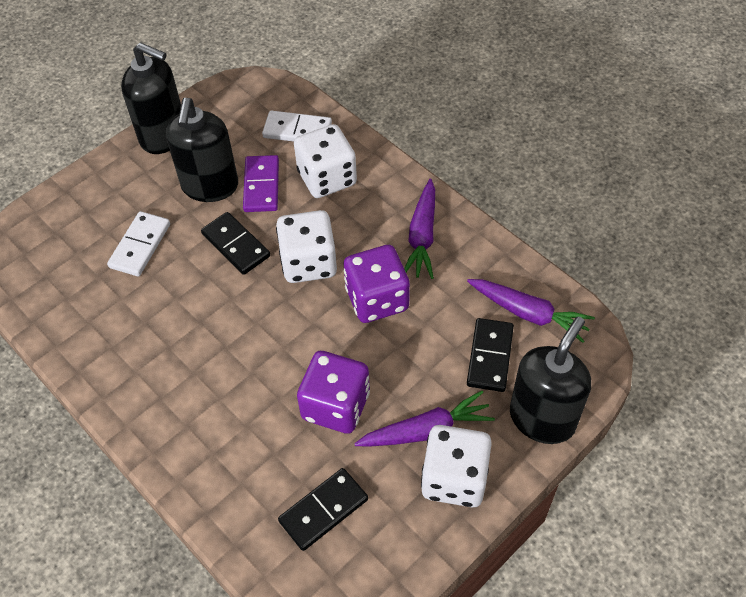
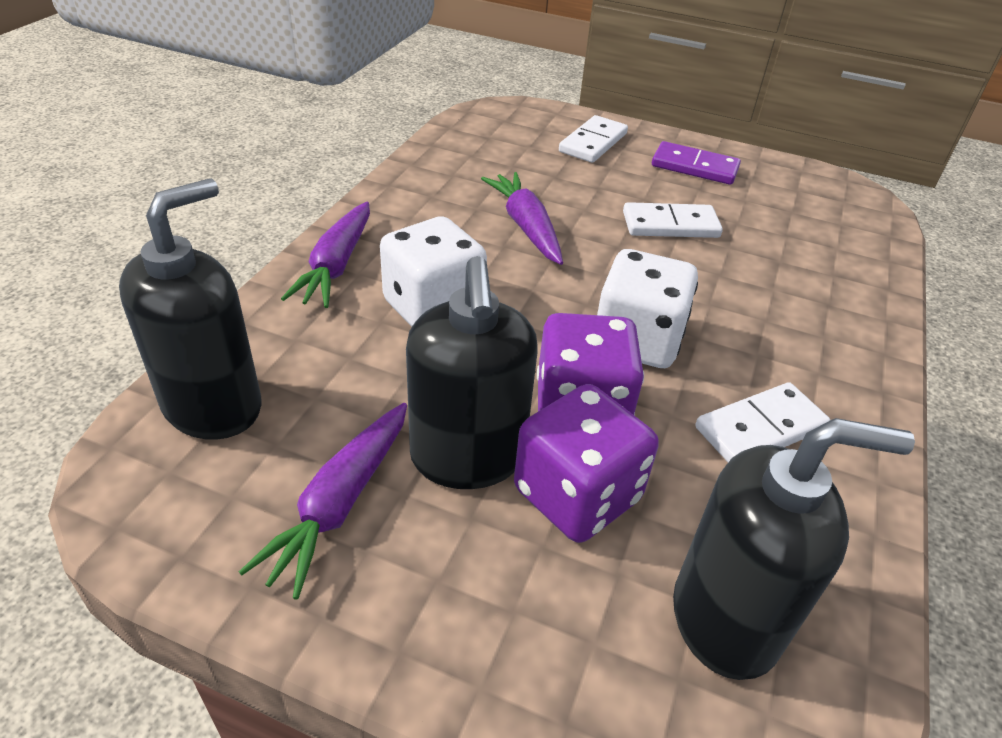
black domino: 3 -> 0
white dice: 3 -> 2
white domino: 2 -> 3

